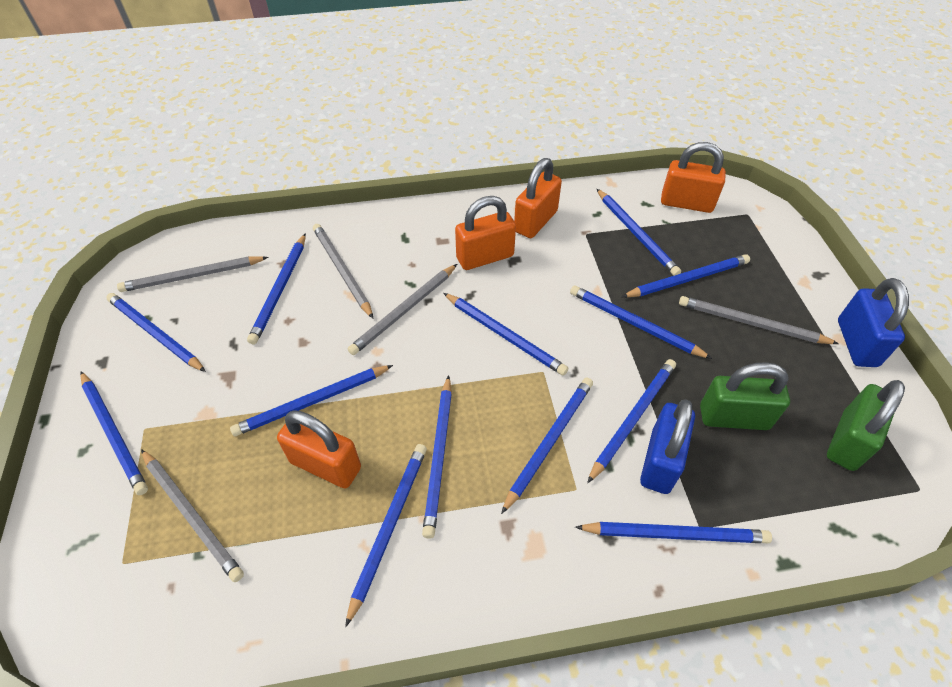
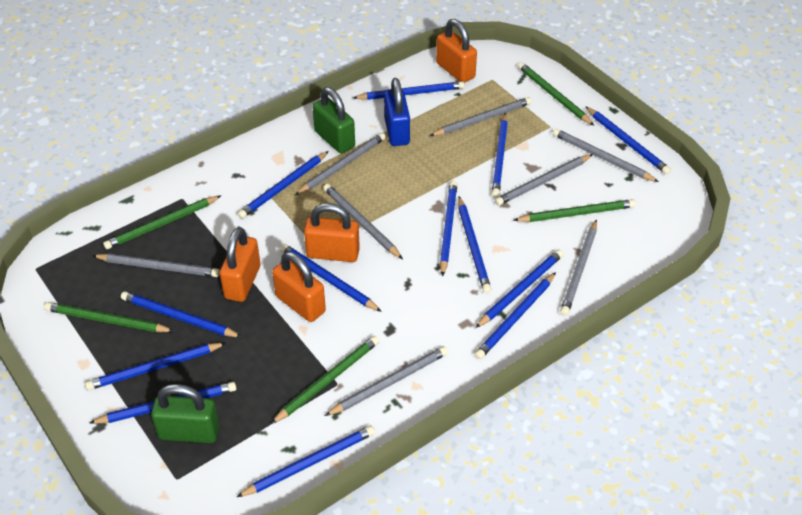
blue padlock: 2 -> 1
green pencil: 0 -> 5
grey pencil: 5 -> 8

